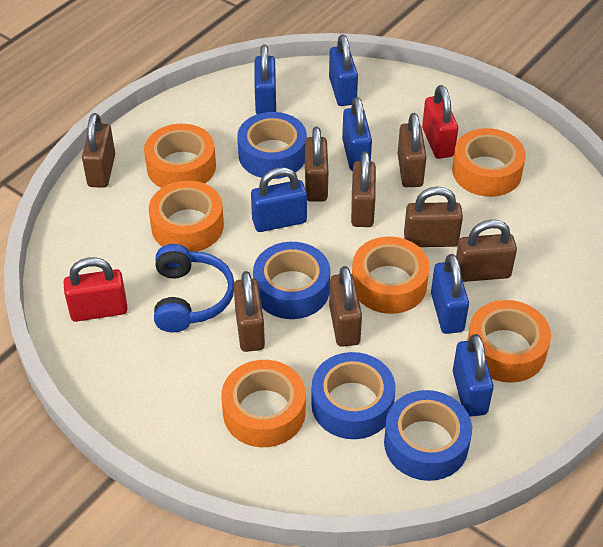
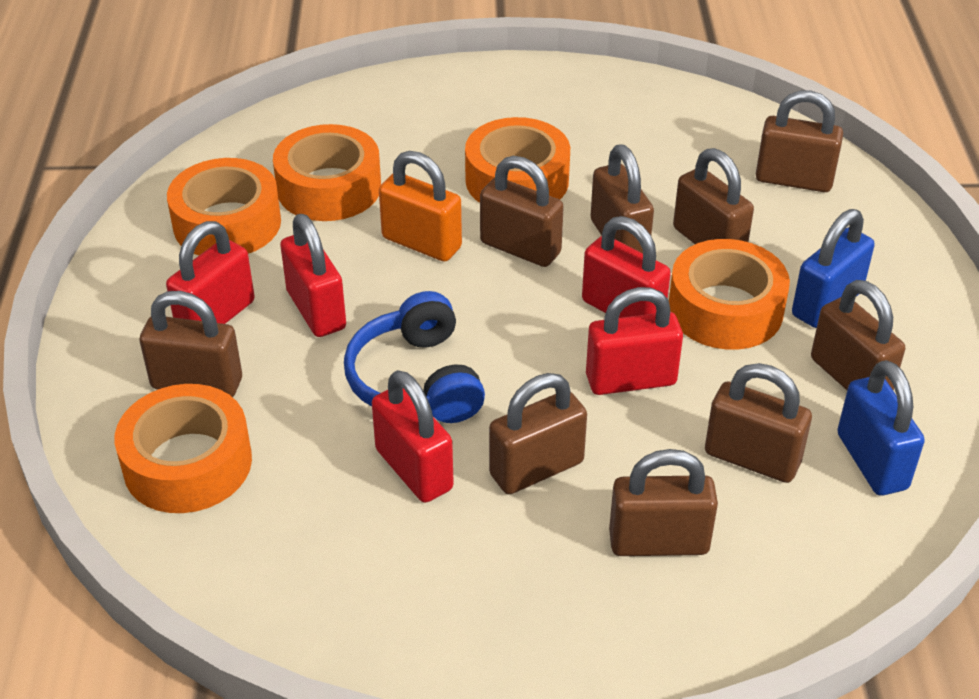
blue padlock: 6 -> 2
blue tape: 4 -> 0
brown padlock: 8 -> 9
orange padlock: 0 -> 1
orange tape: 6 -> 5
red padlock: 2 -> 5

